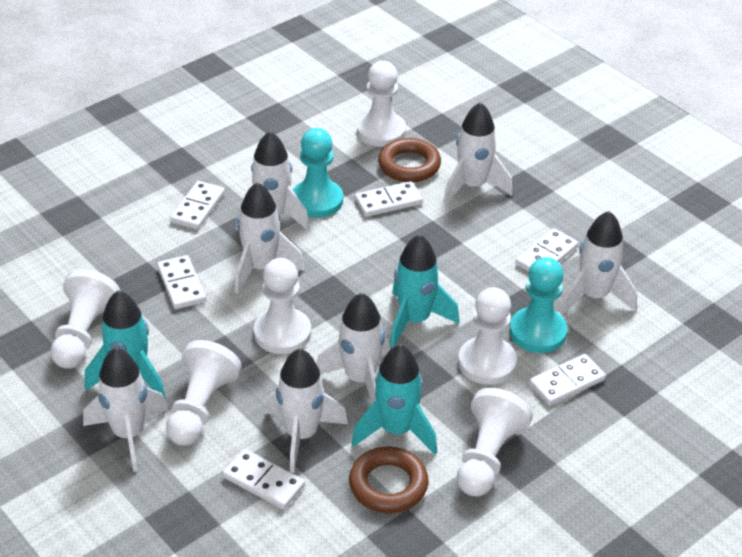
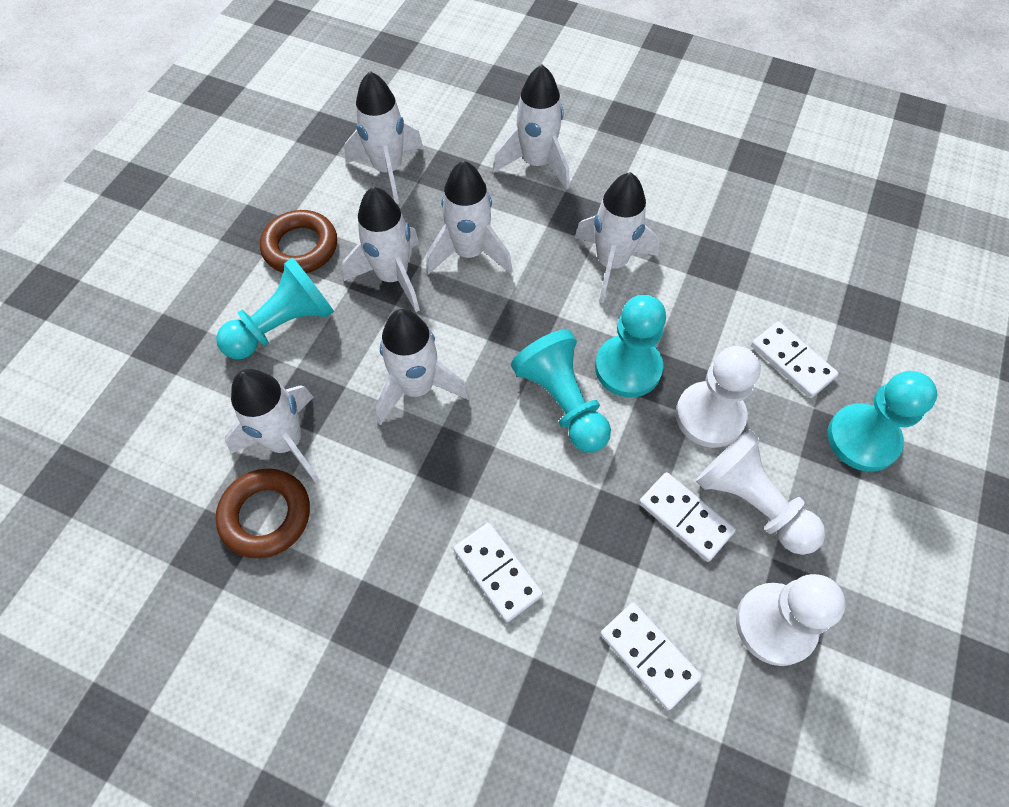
turquoise pawn: 2 -> 4
turquoise rocket: 3 -> 0
white domino: 6 -> 4
white pawn: 6 -> 3

